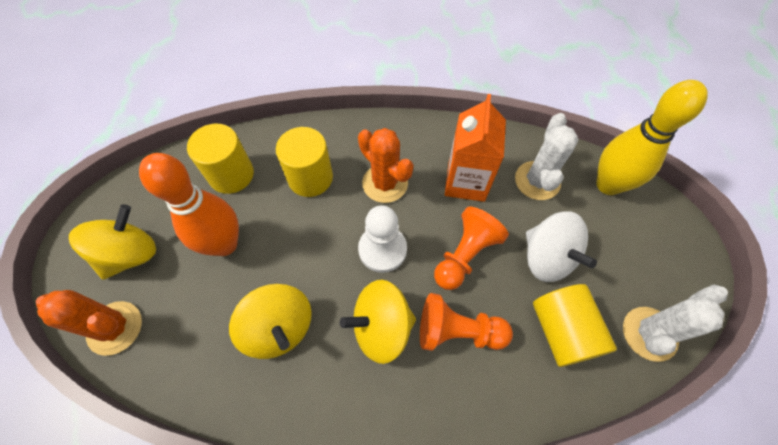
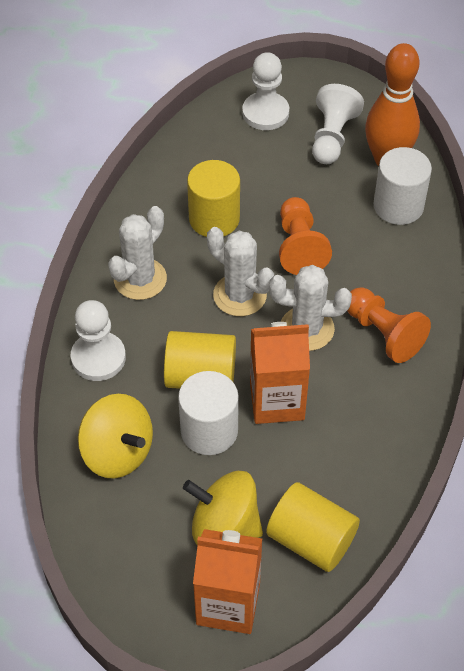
orange cactus: 2 -> 0
orange carton: 1 -> 2
white cactus: 2 -> 3
white cylinder: 0 -> 2
white pawn: 1 -> 3
white spinning top: 1 -> 0
yellow bowling pin: 1 -> 0
yellow spinning top: 3 -> 2

